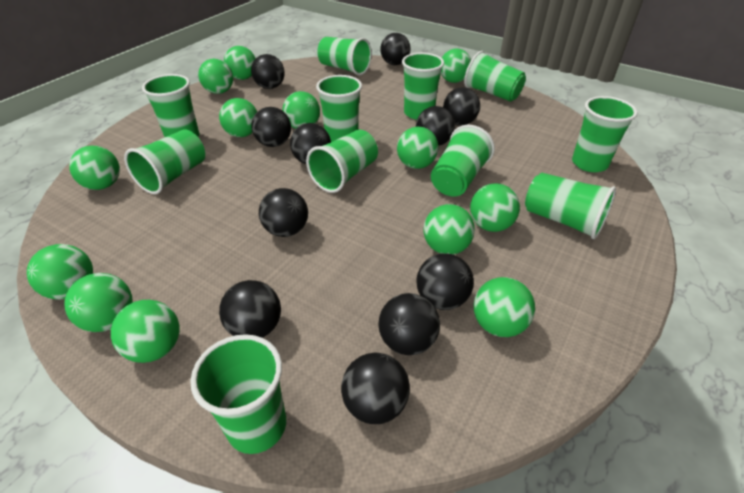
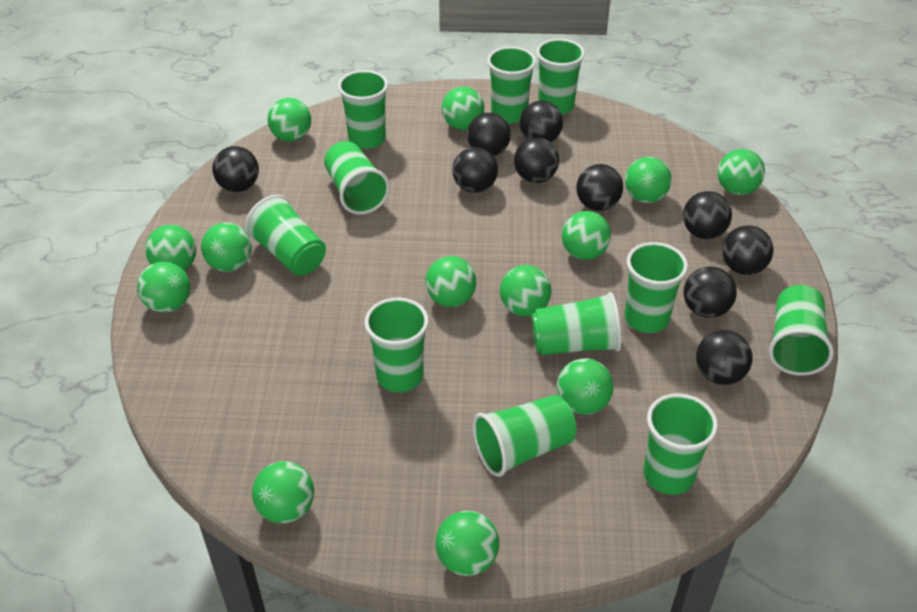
black ball: 11 -> 10

